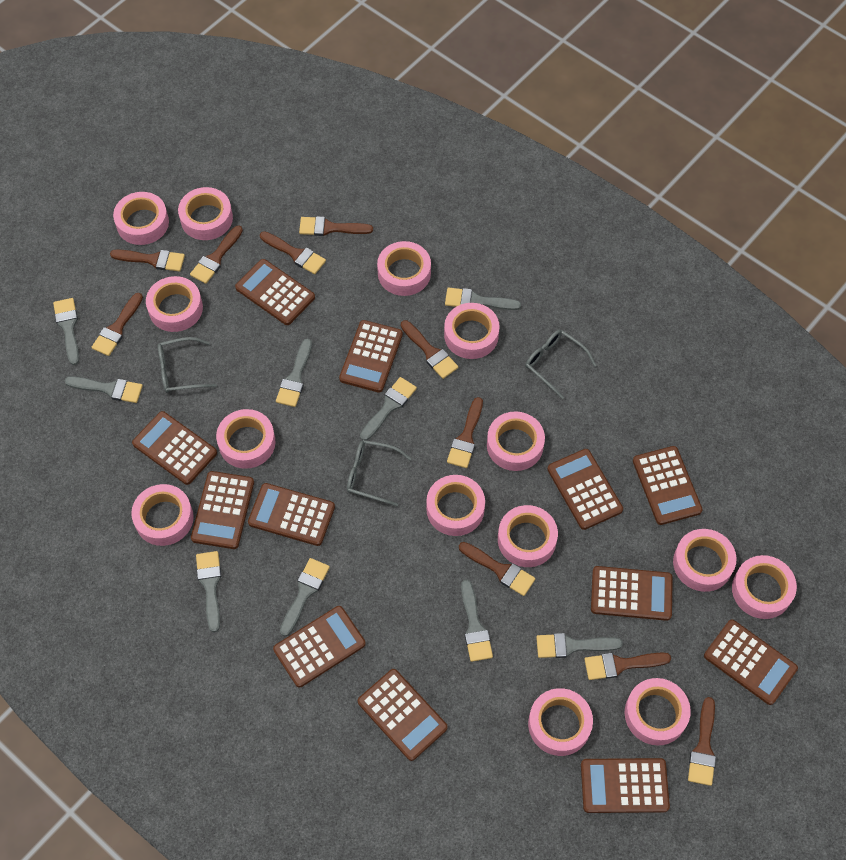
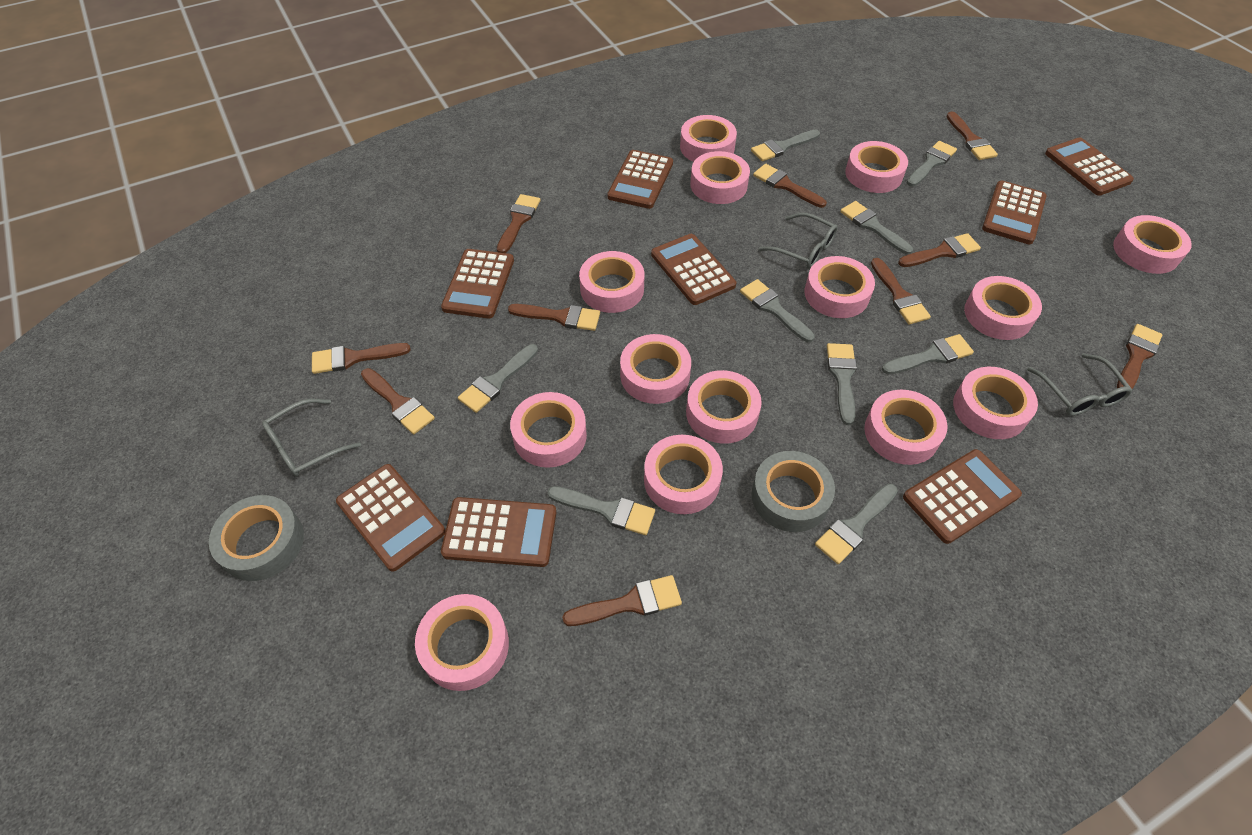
brown calculator: 12 -> 8
grey tape: 0 -> 2

